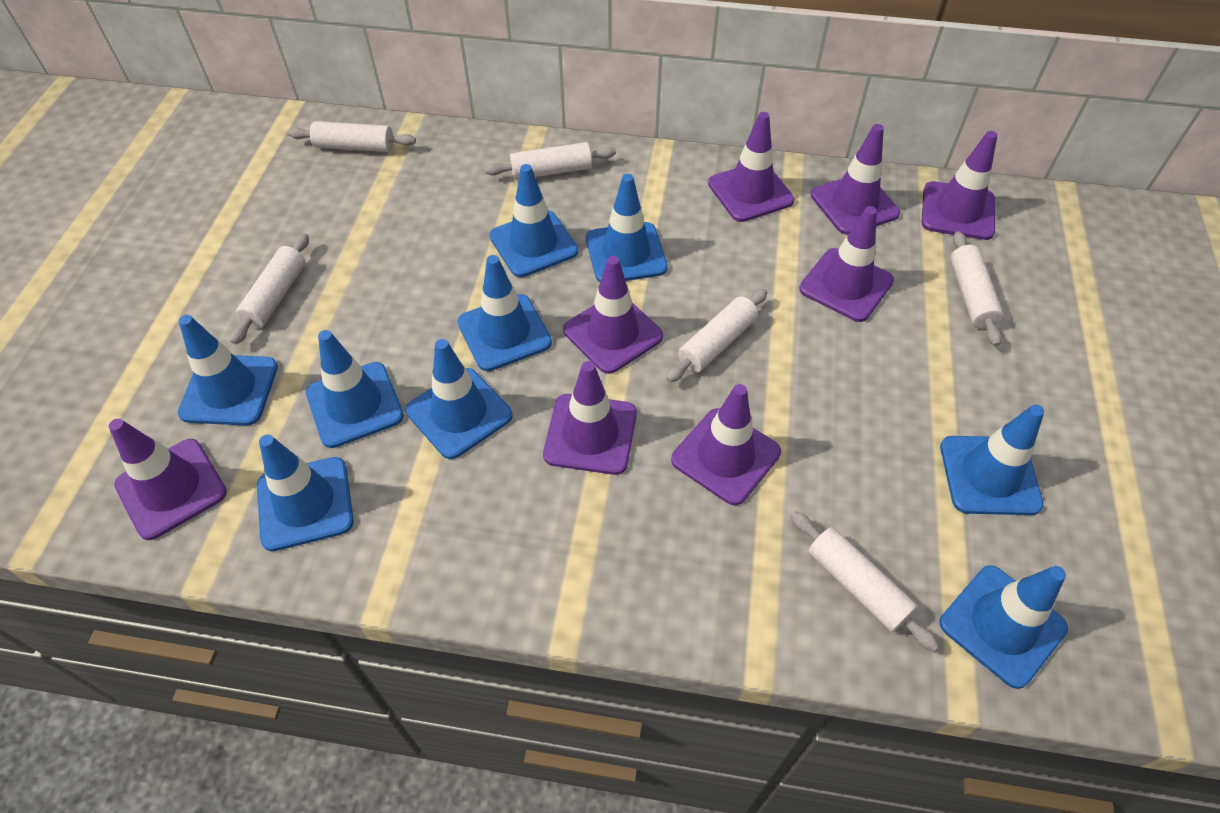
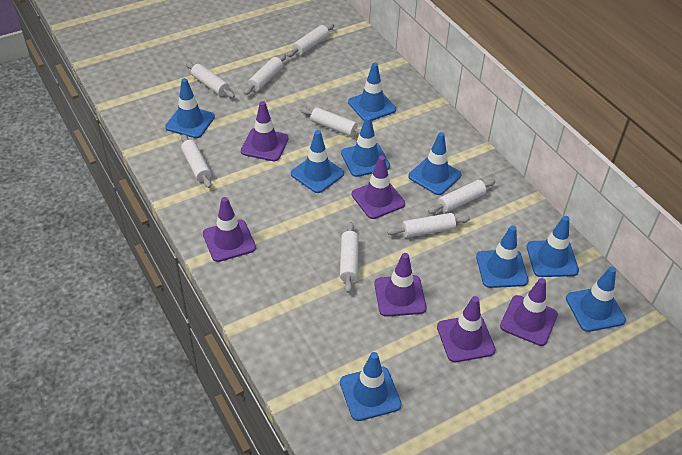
purple traffic cone: 8 -> 6
white rolling pin: 6 -> 8

